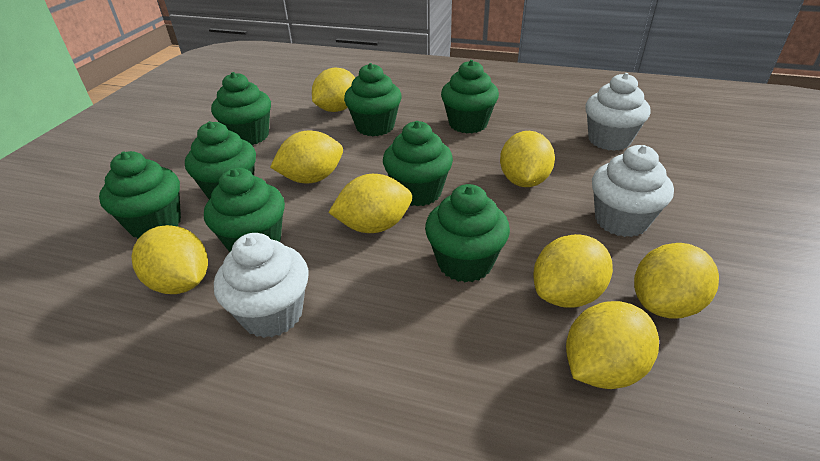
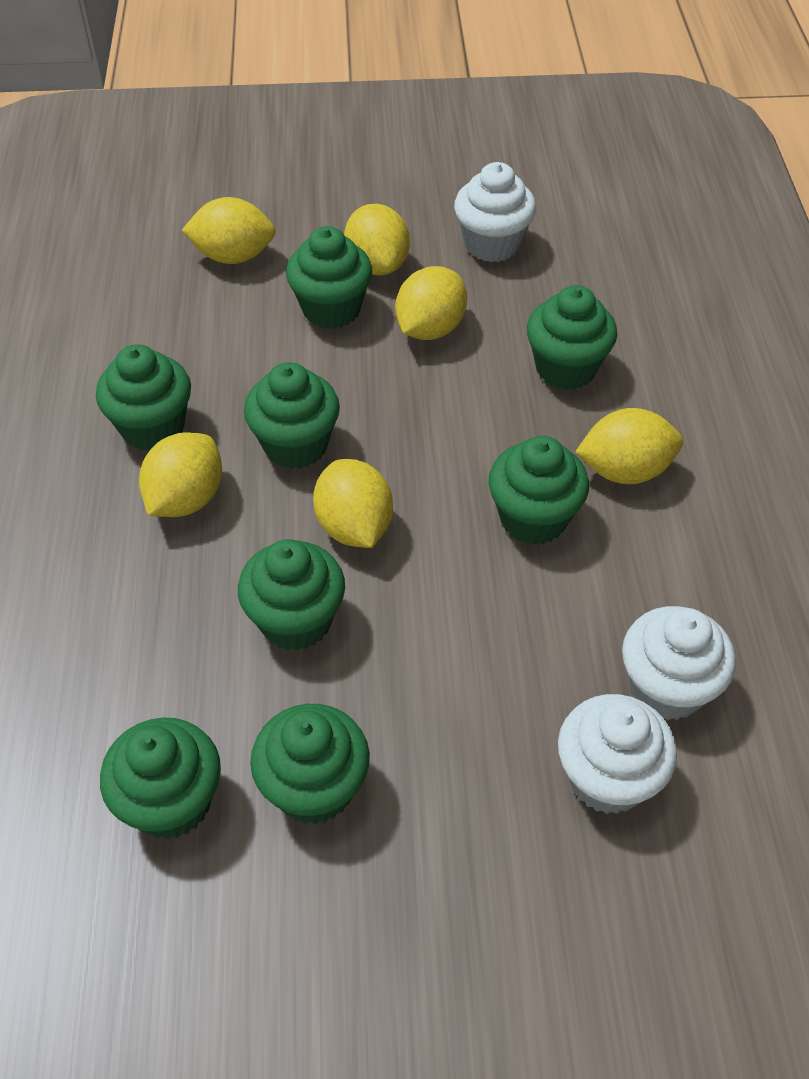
yellow lemon: 8 -> 6

